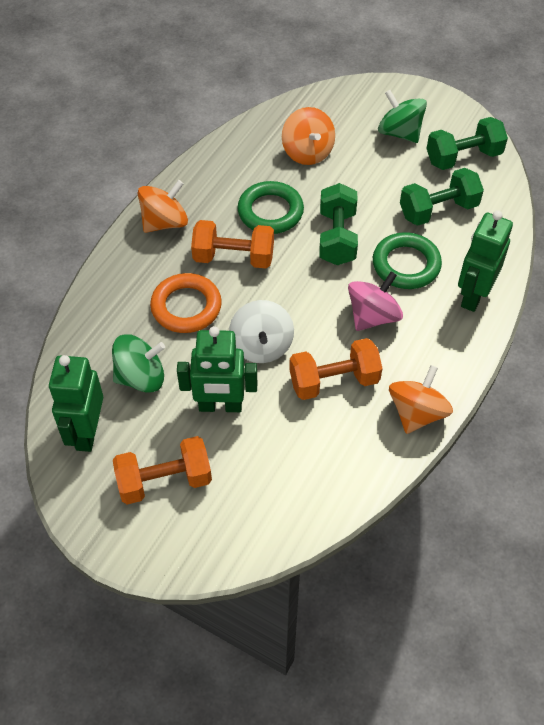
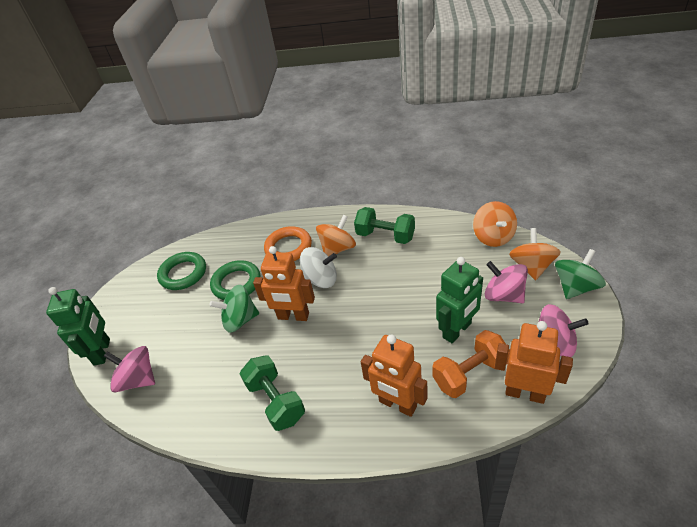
green dumbbell: 3 -> 2
green robot: 3 -> 2
orange dumbbell: 3 -> 1
orange robot: 0 -> 3
pink spinning top: 1 -> 3

